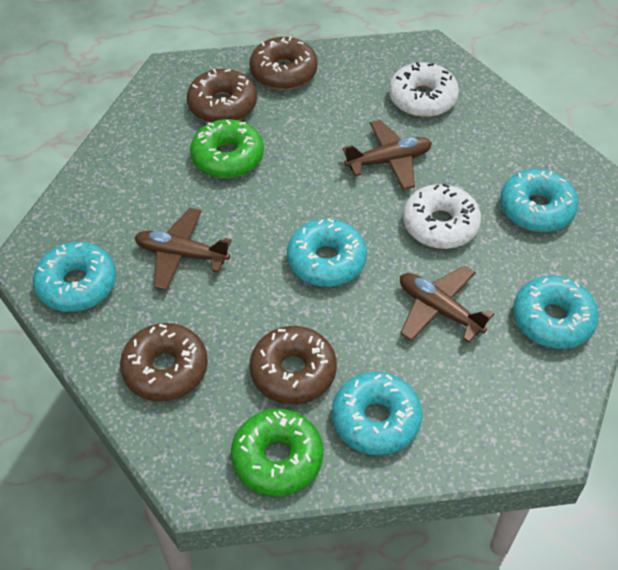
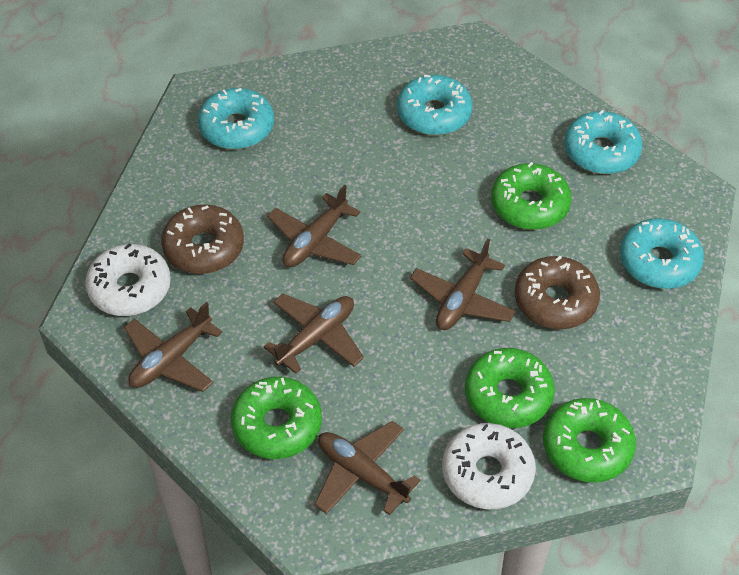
brown donut: 4 -> 2
brown plane: 3 -> 5
green donut: 2 -> 4
turquoise donut: 5 -> 4

